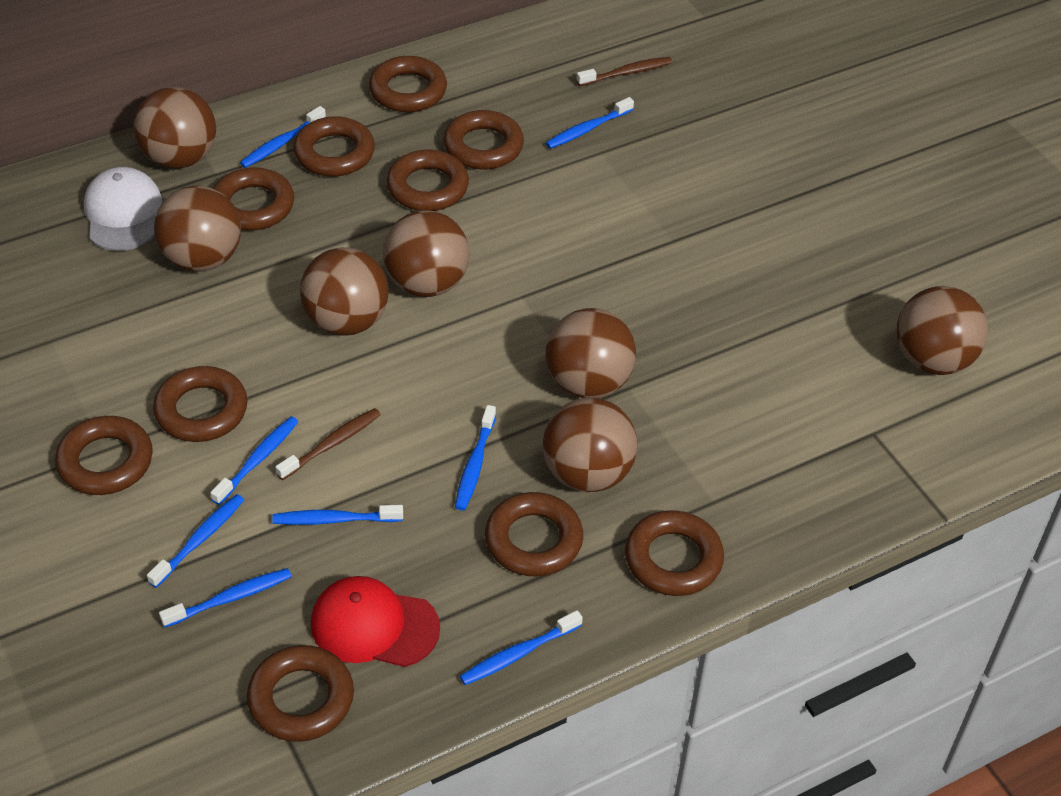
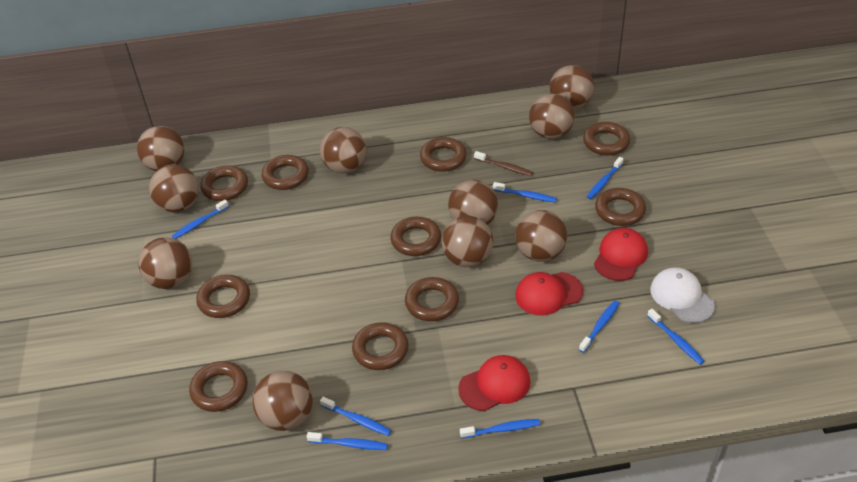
brown ball: 7 -> 10
brown toothbrush: 2 -> 1
red cap: 1 -> 3

